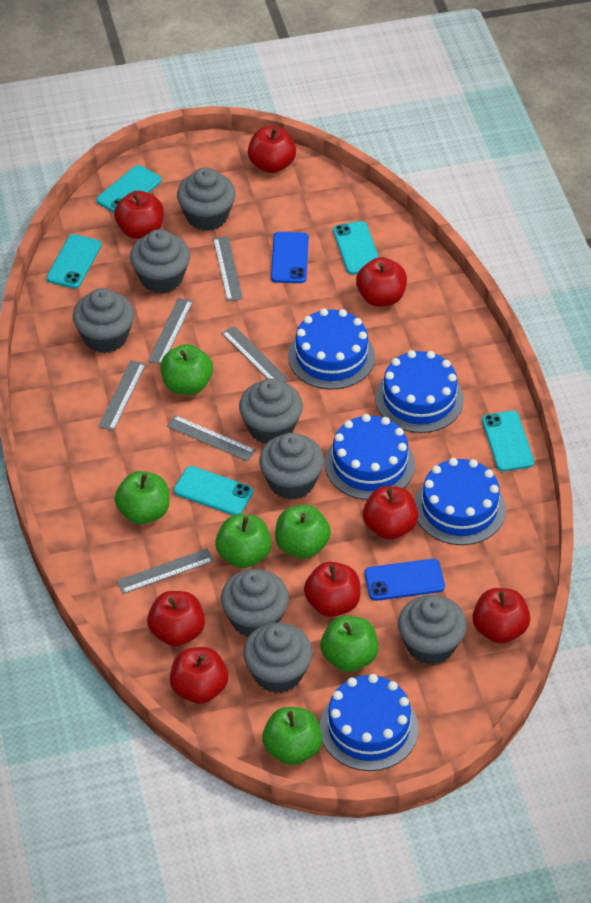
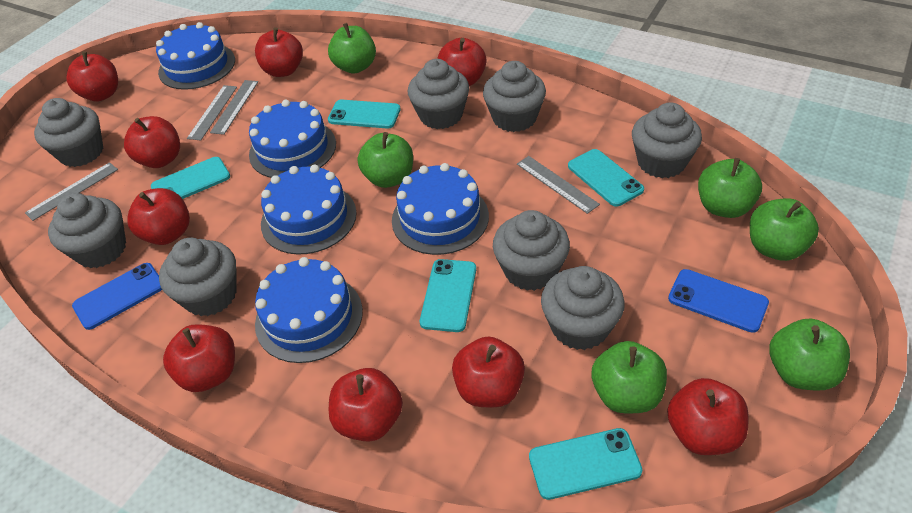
grey ruler: 6 -> 4
red apple: 8 -> 9

